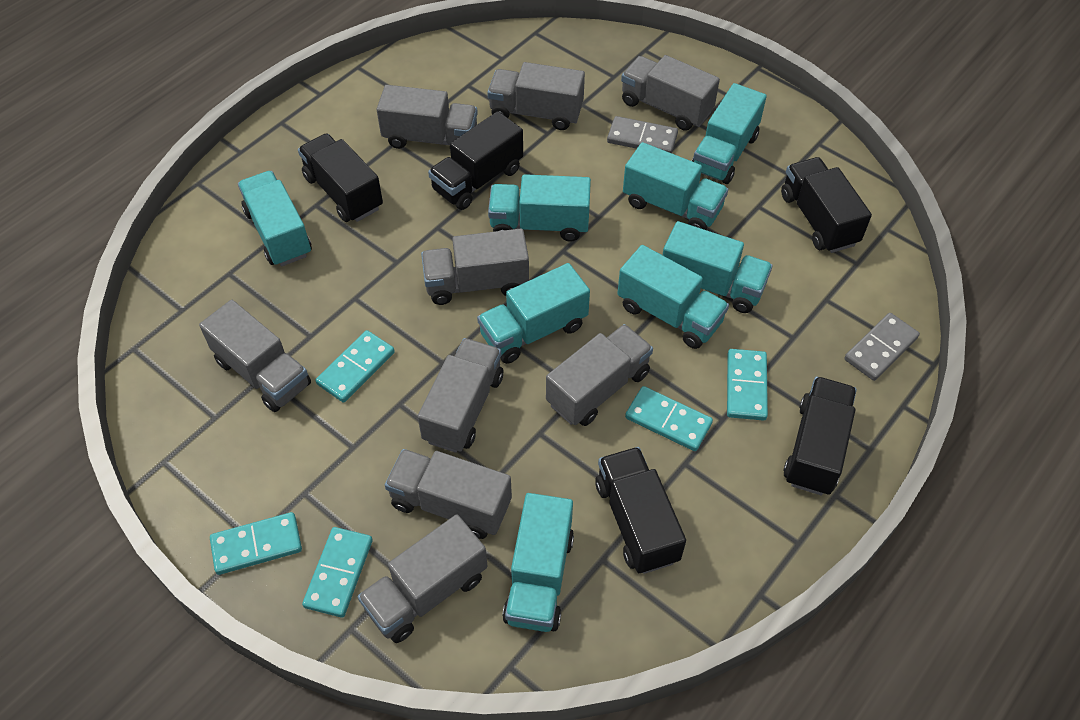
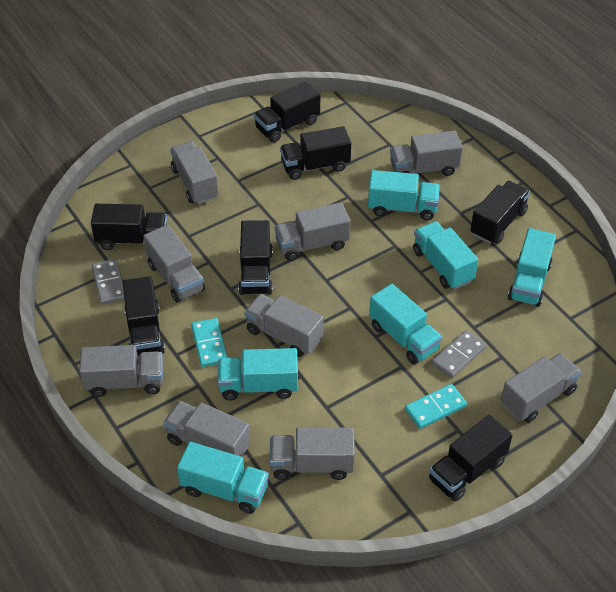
black truck: 5 -> 7
turquoise domino: 5 -> 2
turquoise truck: 8 -> 6

